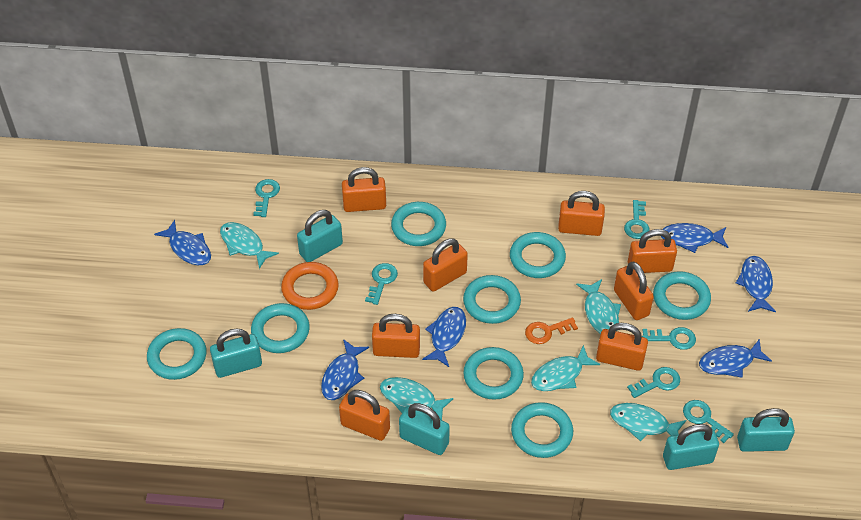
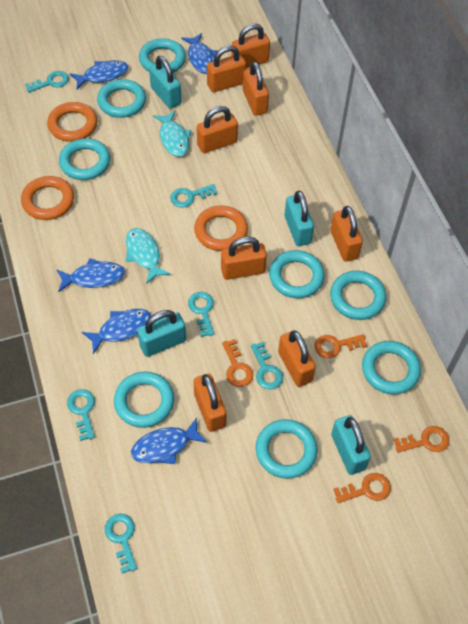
blue fish: 6 -> 5
orange key: 1 -> 4
orange ring: 1 -> 3
turquoise fish: 5 -> 2
turquoise padlock: 5 -> 4

